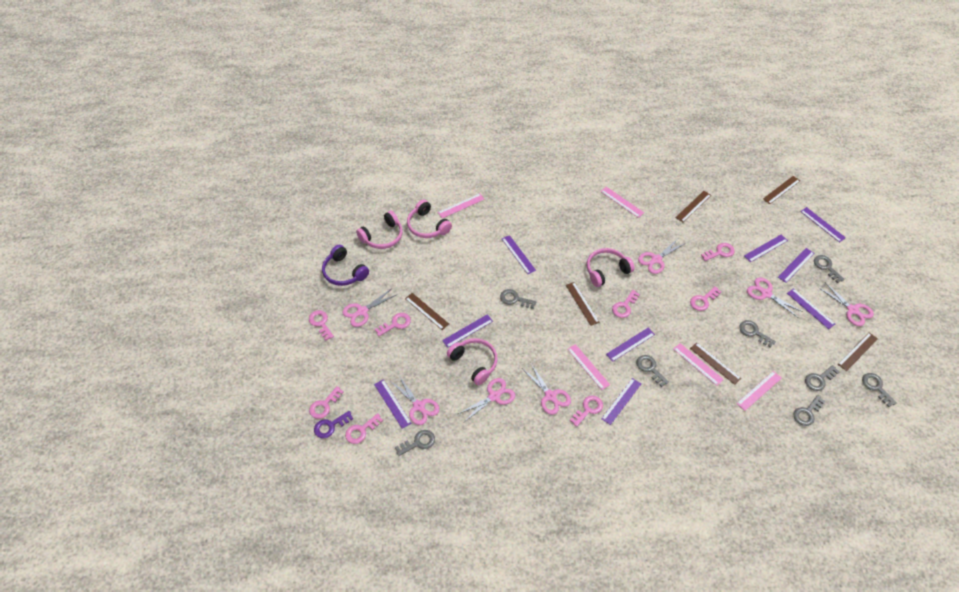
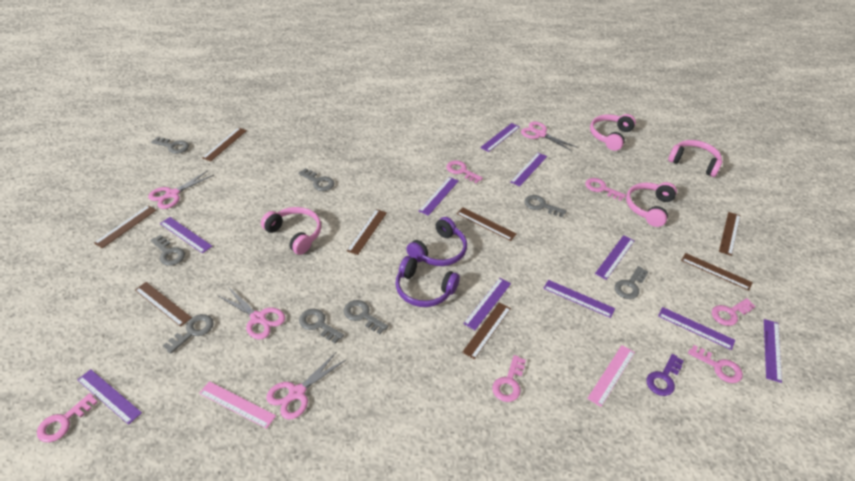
brown ruler: 6 -> 8
pink key: 8 -> 6
pink ruler: 5 -> 2
pink scissors: 7 -> 4
purple headphones: 1 -> 2
purple ruler: 9 -> 10

